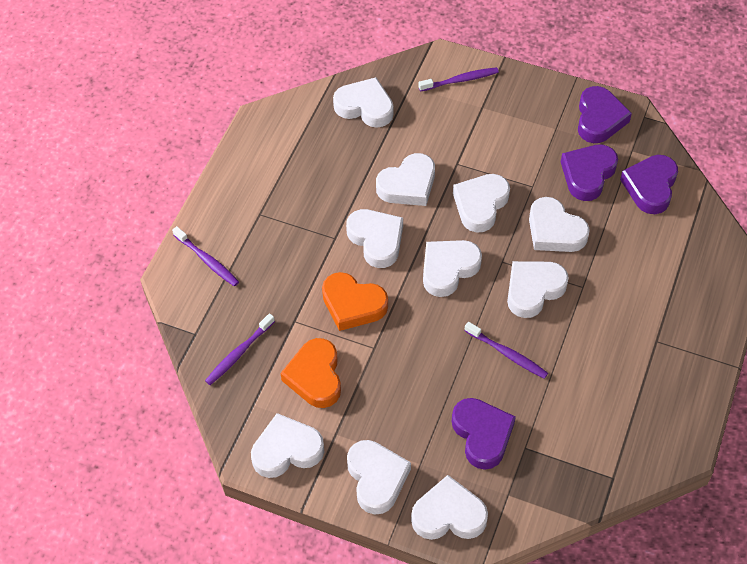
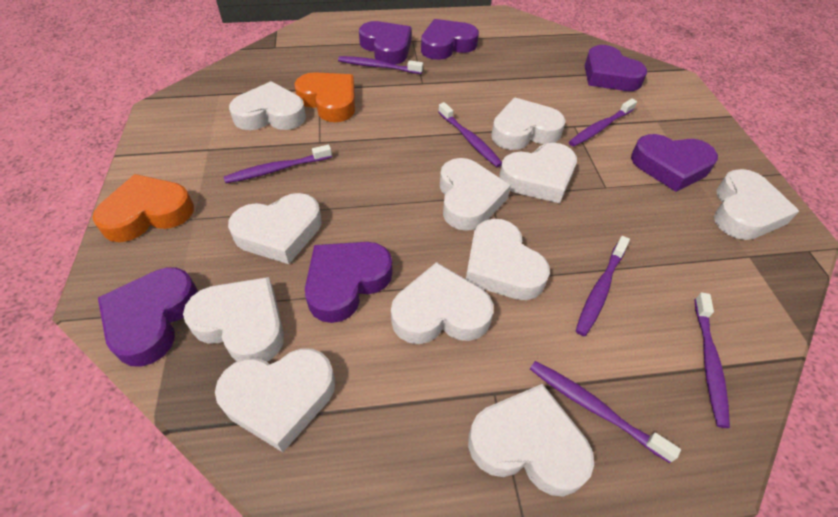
purple heart: 4 -> 6
purple toothbrush: 4 -> 7
white heart: 10 -> 11

